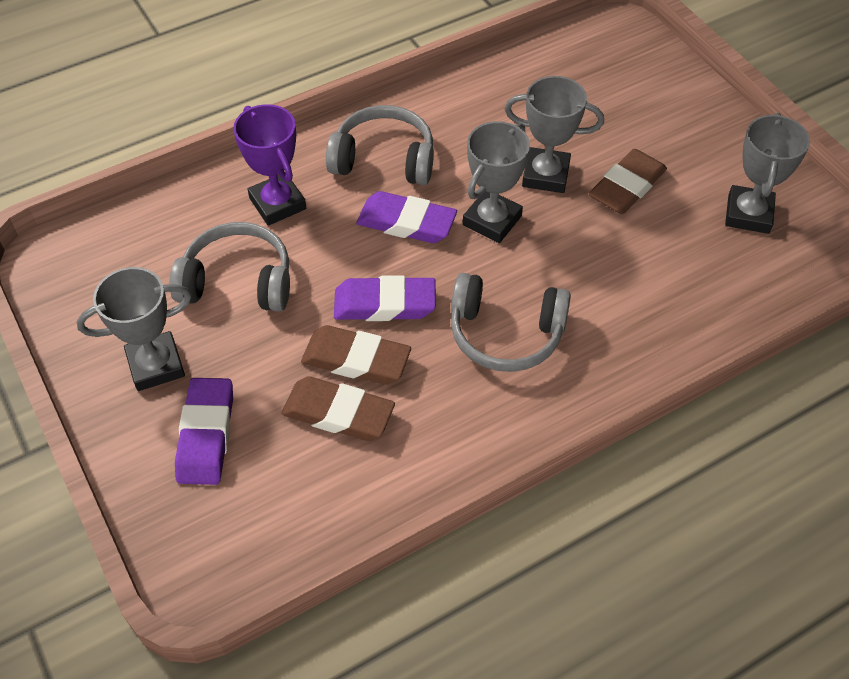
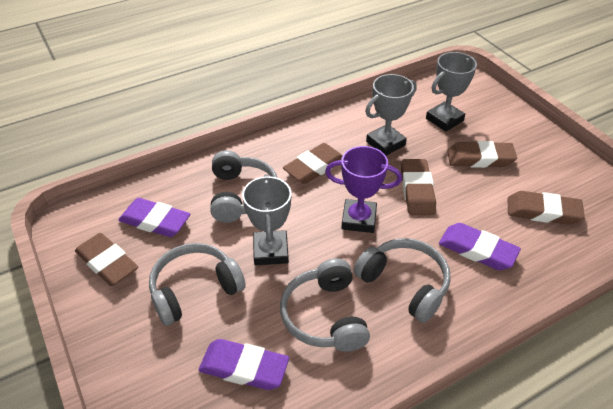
brown eraser: 3 -> 5
grey headphones: 3 -> 4
grey trophy: 4 -> 3

